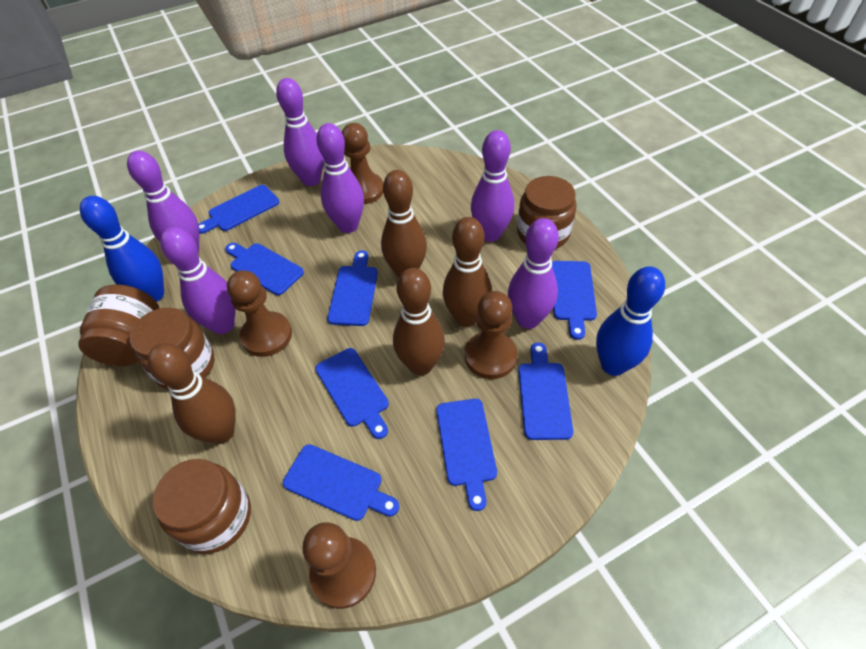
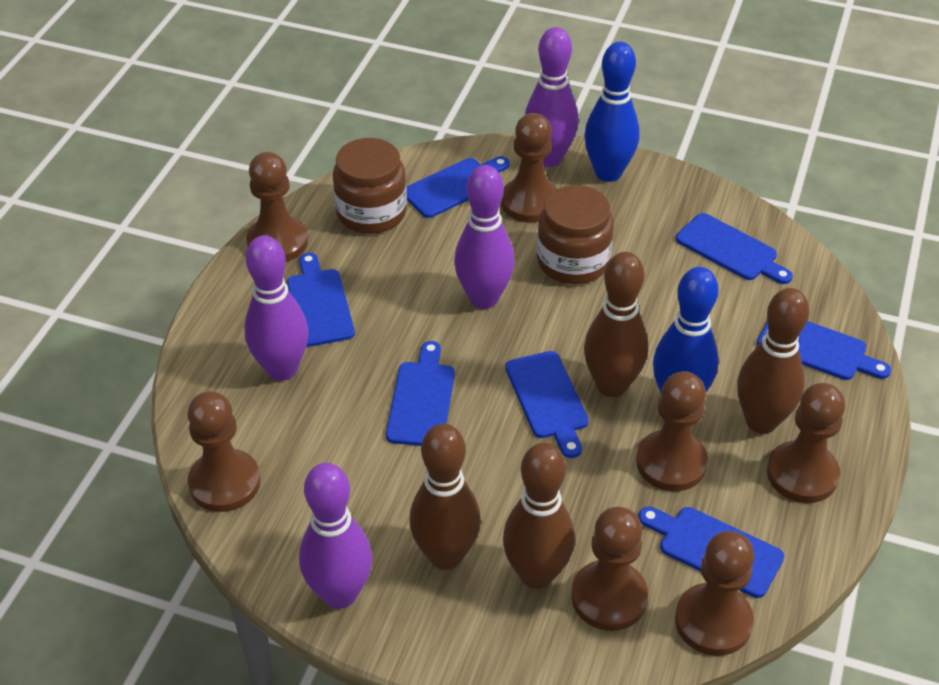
blue cutting board: 8 -> 7
brown jar: 4 -> 2
brown pawn: 4 -> 7
purple bowling pin: 6 -> 4

